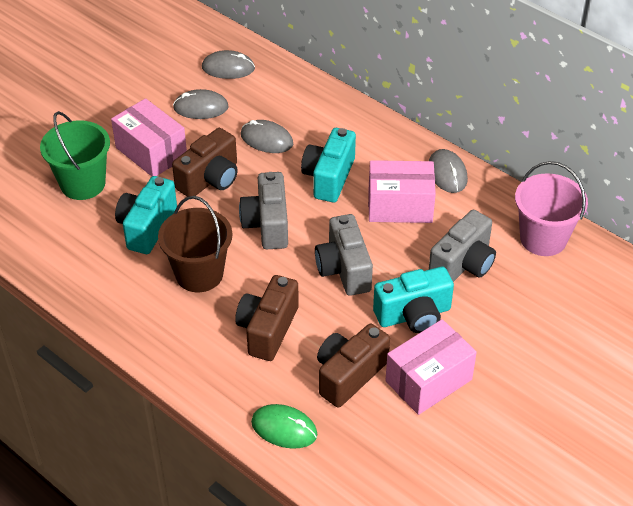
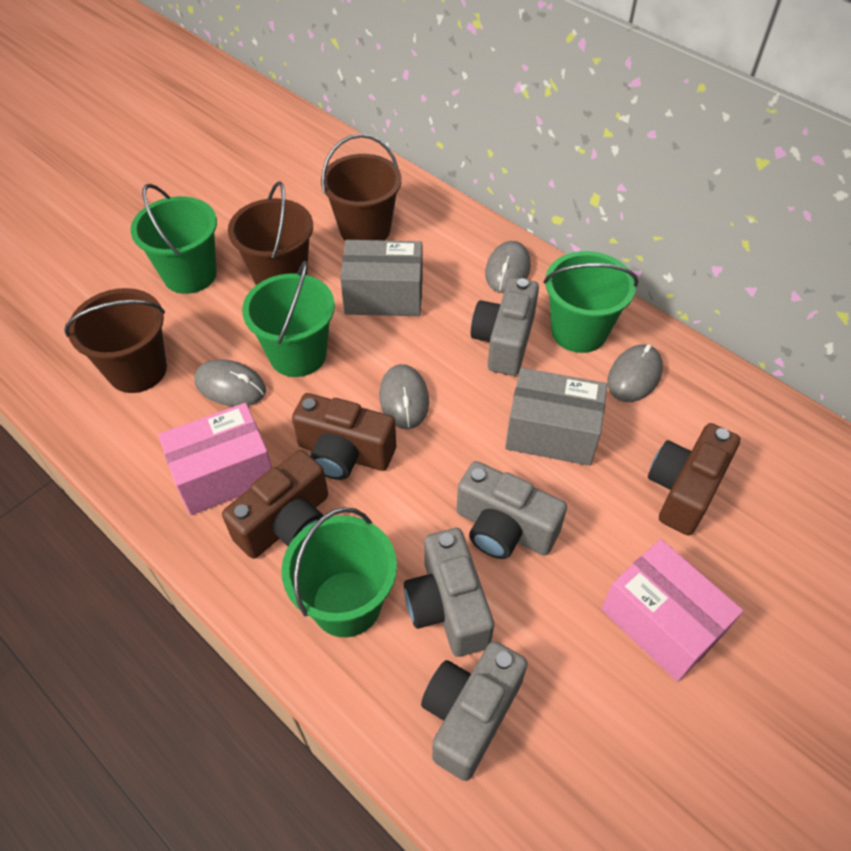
brown bucket: 1 -> 3
green bucket: 1 -> 4
green mouse: 1 -> 0
grey box: 0 -> 2
grey camera: 3 -> 4
pink box: 3 -> 2
pink bucket: 1 -> 0
turquoise camera: 3 -> 0

